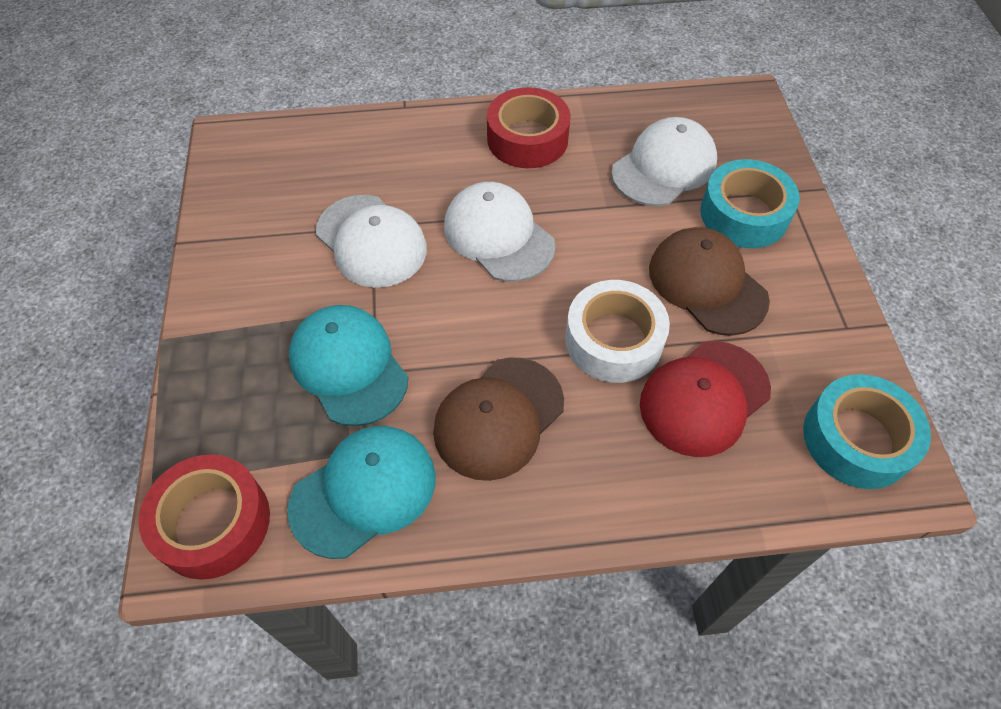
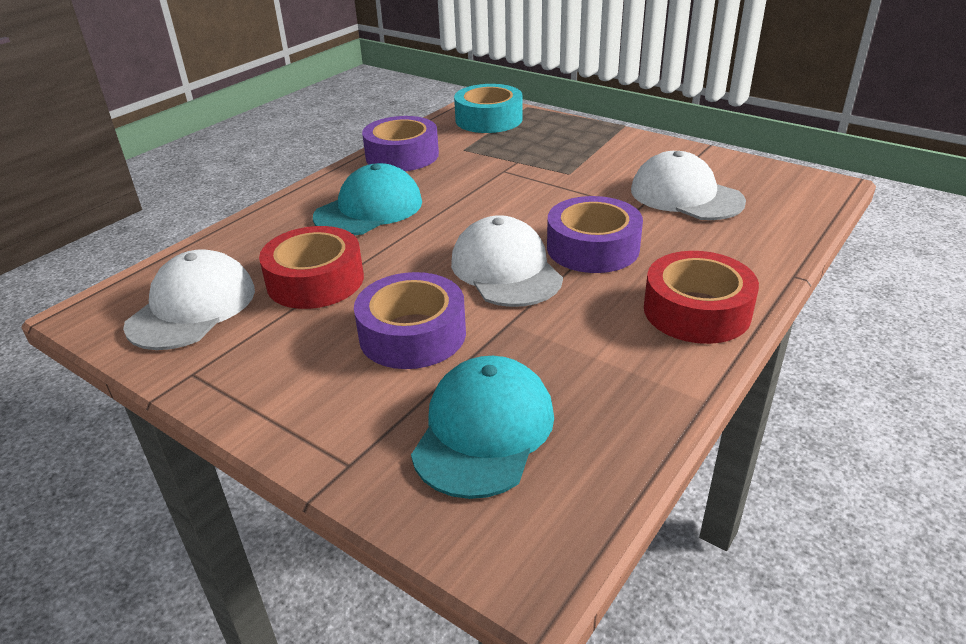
brown cap: 2 -> 0
purple tape: 0 -> 3
red cap: 1 -> 0
turquoise tape: 2 -> 1
white tape: 1 -> 0

